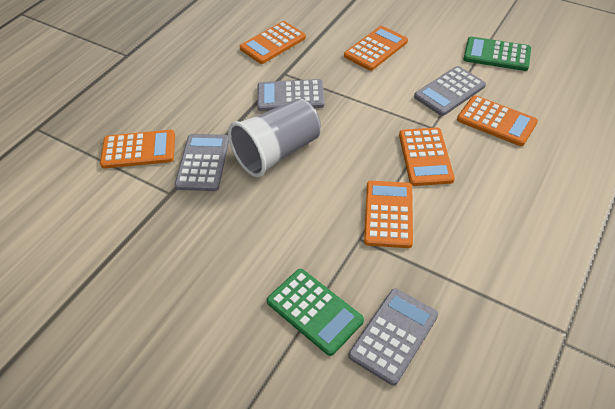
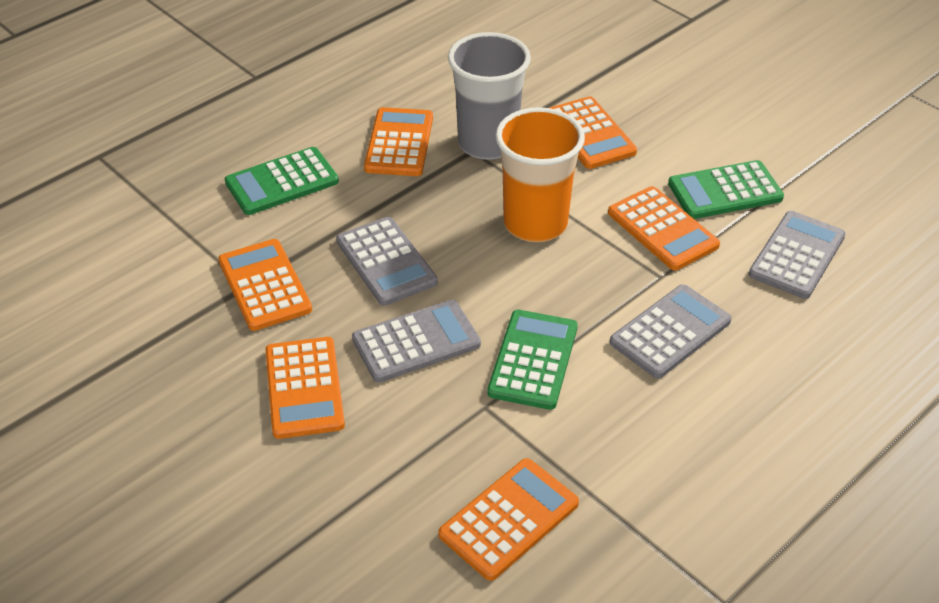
green calculator: 2 -> 3
orange cup: 0 -> 1

